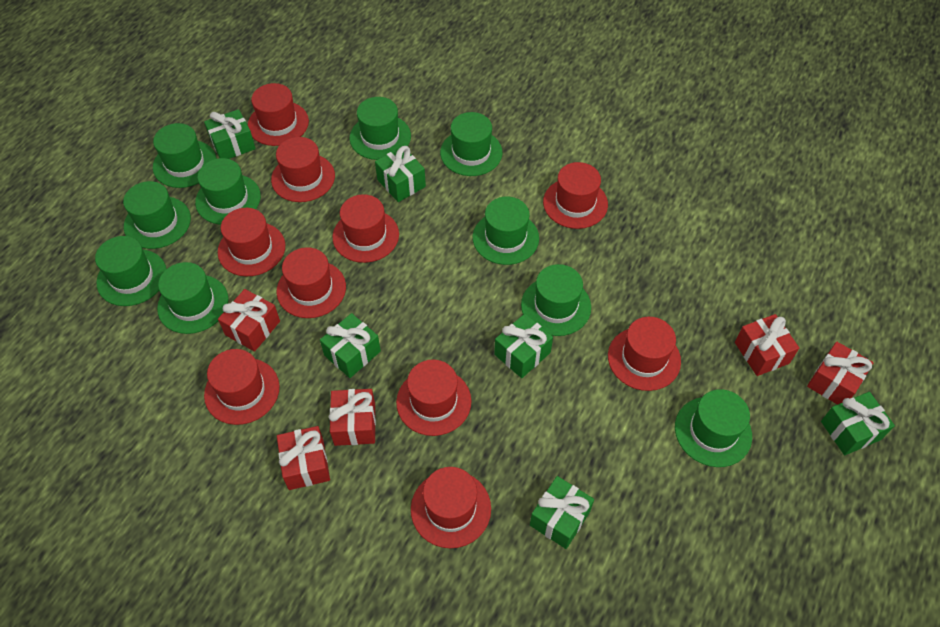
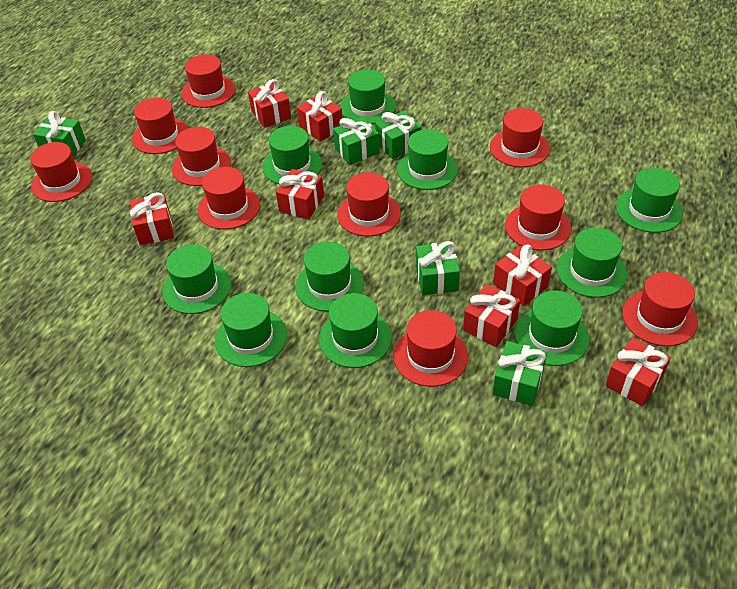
green gift: 6 -> 5
red gift: 5 -> 7

